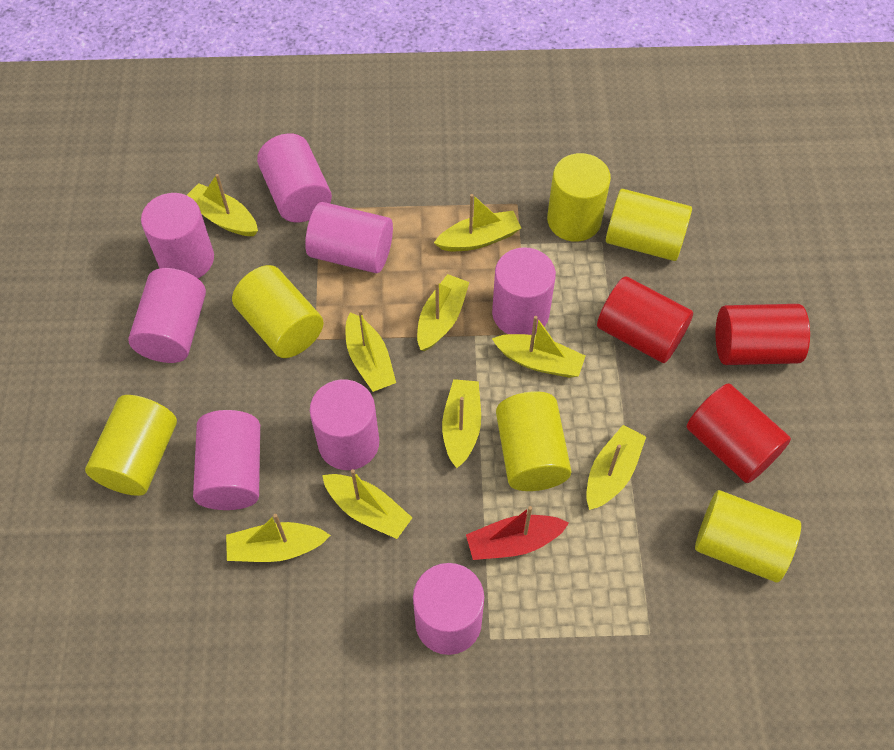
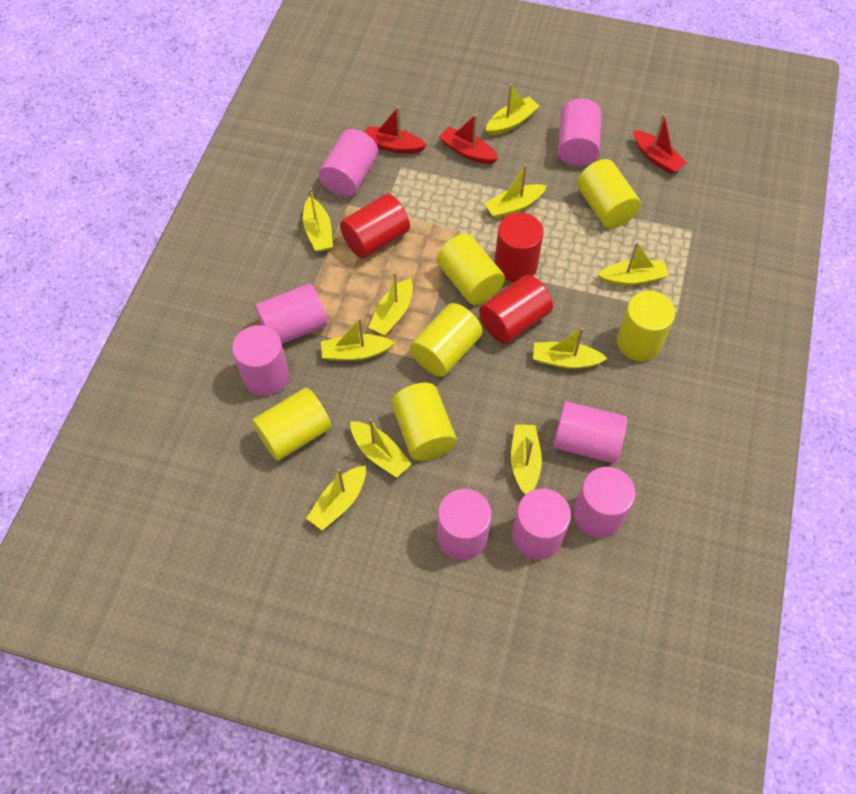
red boat: 1 -> 3
yellow boat: 9 -> 10

